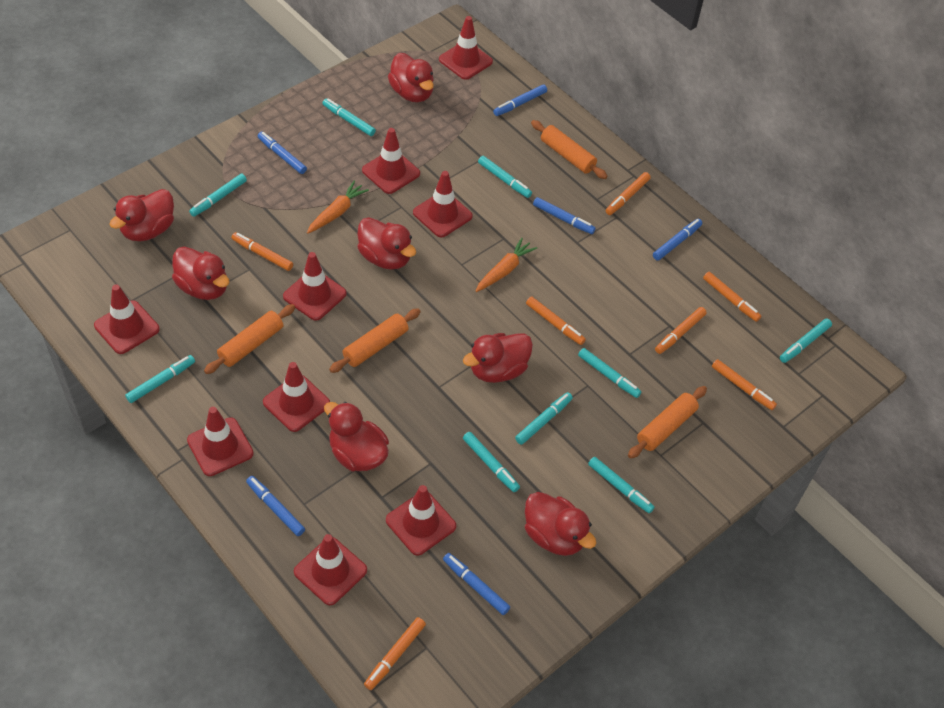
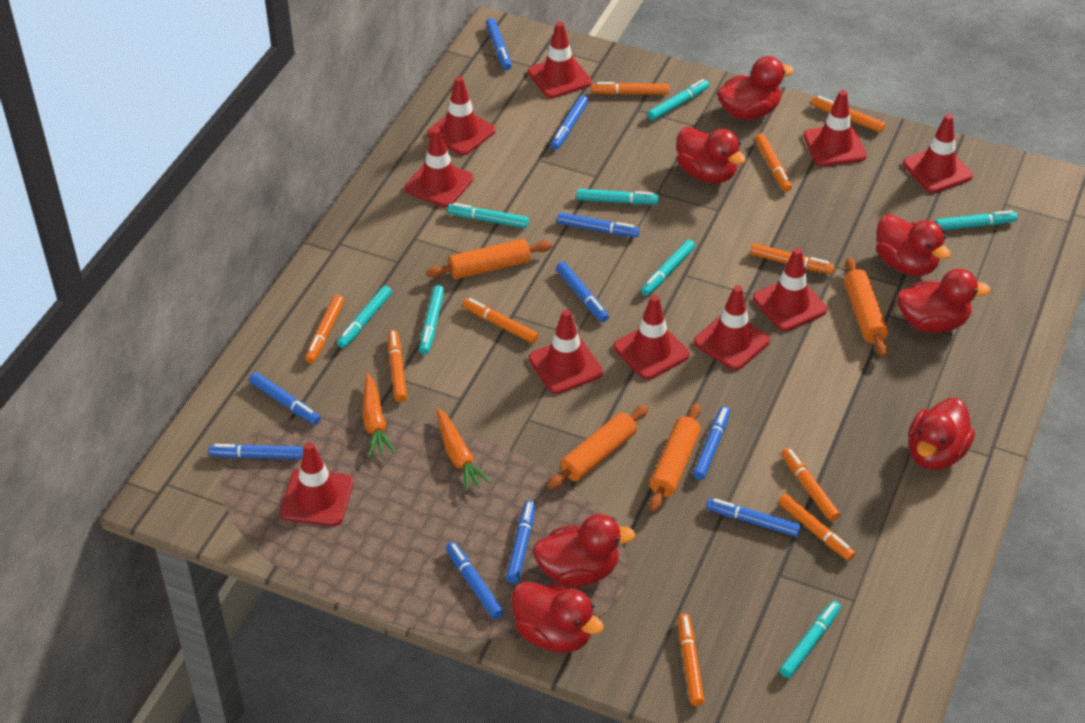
blue marker: 6 -> 10
orange marker: 7 -> 10
red traffic cone: 9 -> 10
turquoise marker: 9 -> 8

